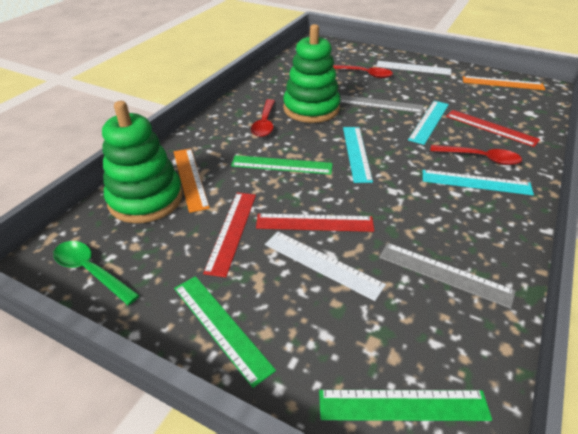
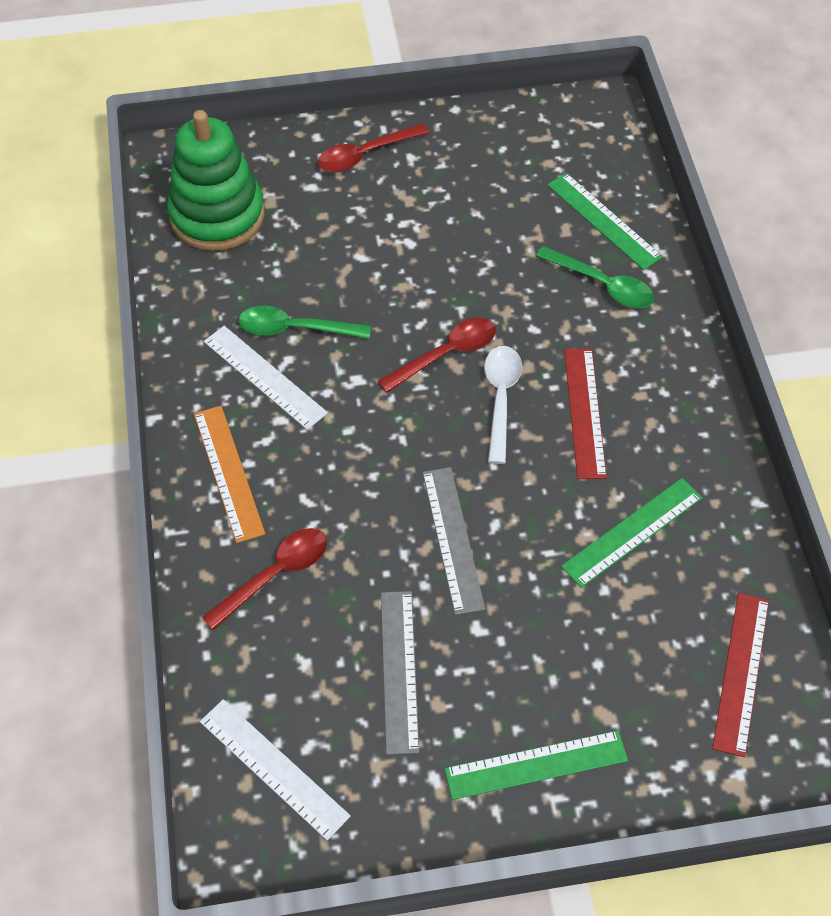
green spoon: 1 -> 2
green stacking toy: 2 -> 1
orange ruler: 2 -> 1
red ruler: 3 -> 2
turquoise ruler: 3 -> 0
white spoon: 0 -> 1

